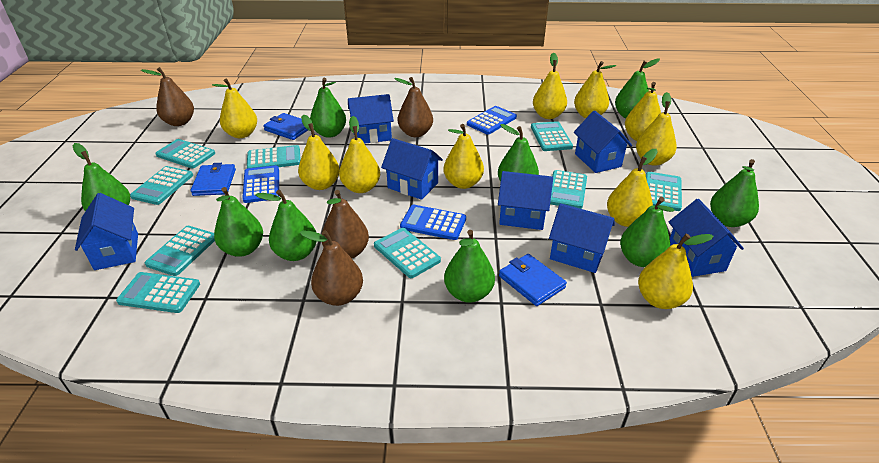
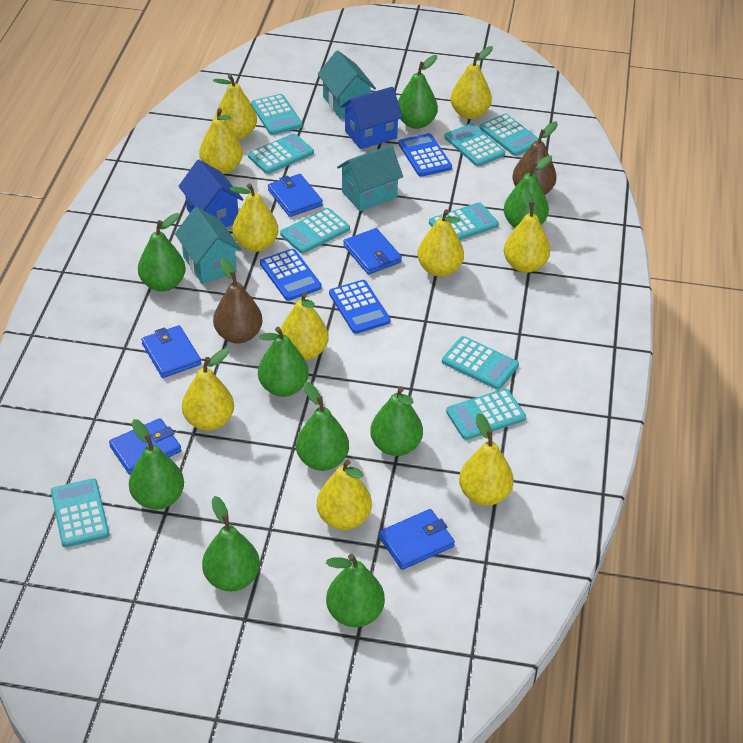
blue house: 7 -> 2
blue wallet: 3 -> 5
brown pear: 4 -> 2
turquoise house: 0 -> 3

